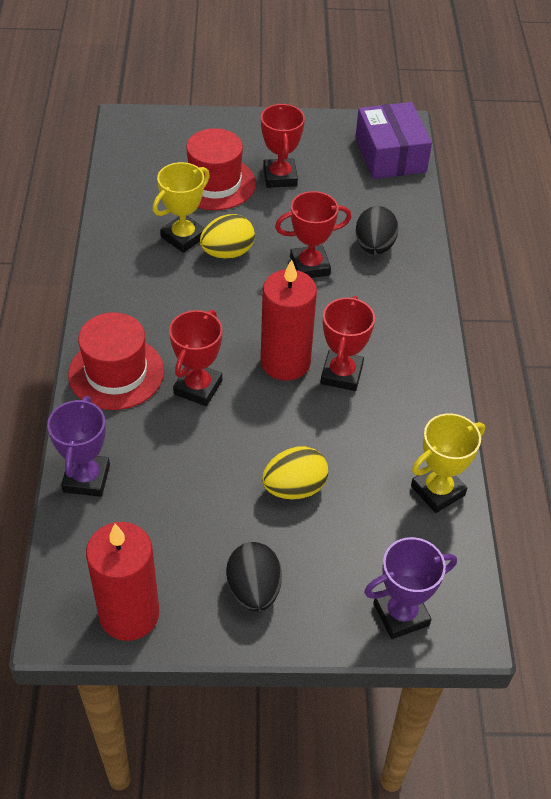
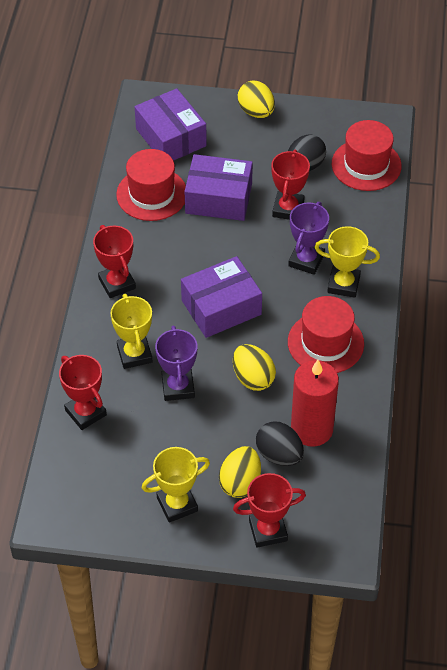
purple box: 1 -> 3
red candle: 2 -> 1
red hat: 2 -> 3
yellow egg: 2 -> 3
yellow trophy: 2 -> 3

